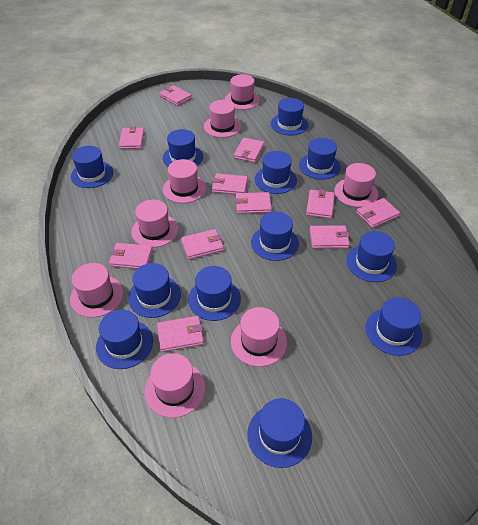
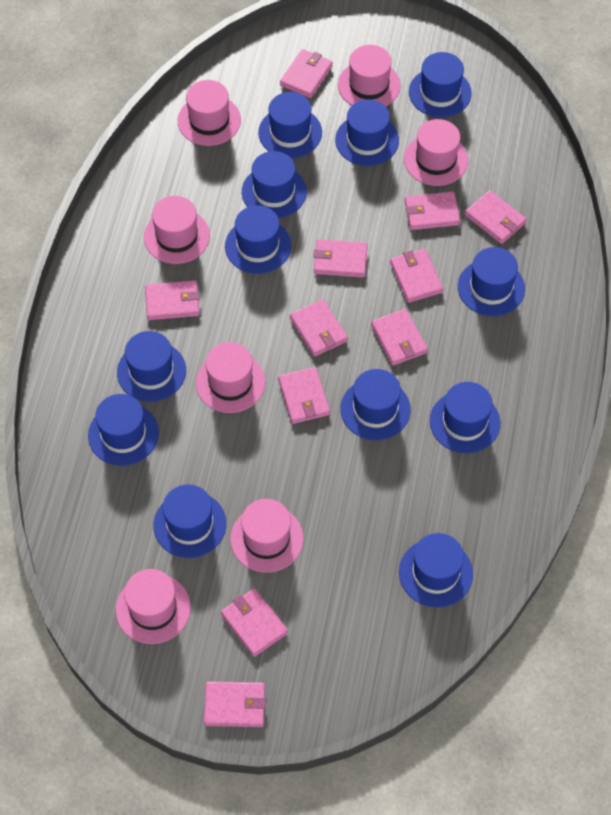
pink hat: 8 -> 7

